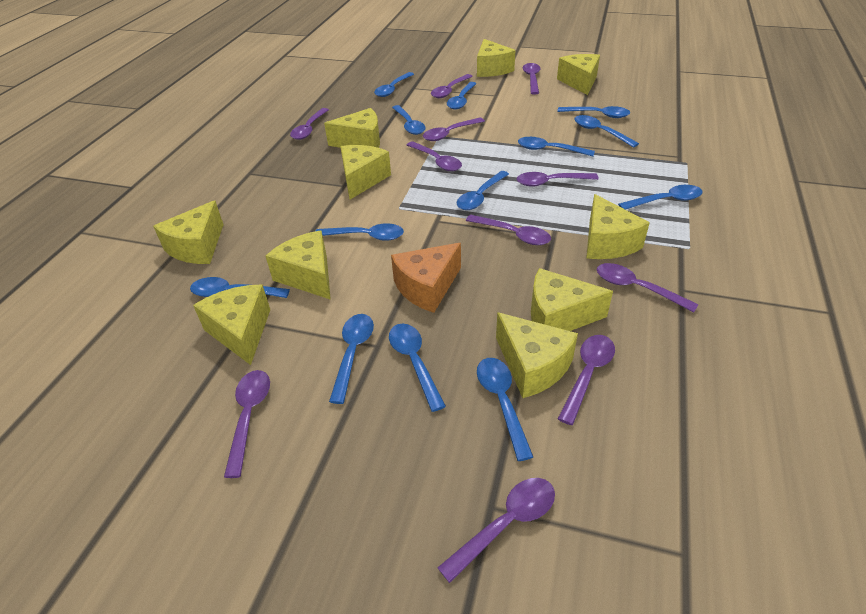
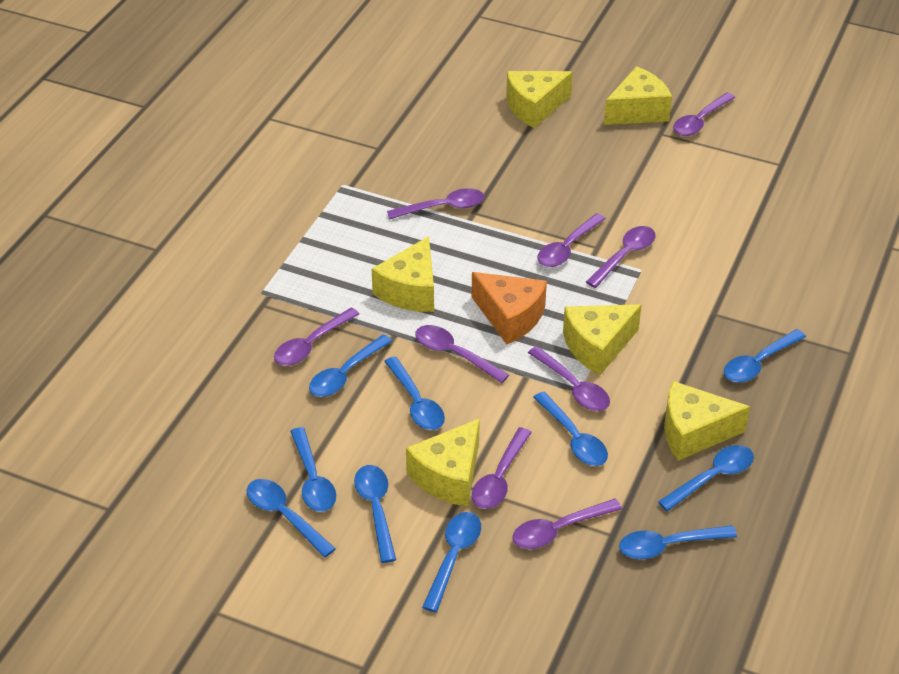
blue spoon: 13 -> 10
purple spoon: 11 -> 9
yellow cheese: 10 -> 6

